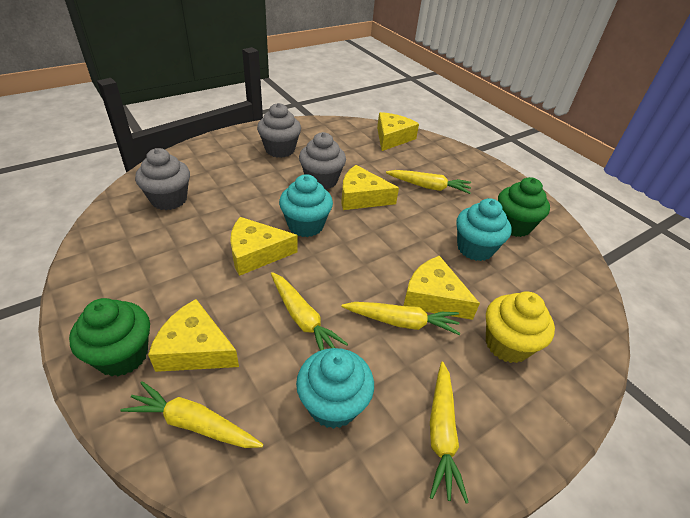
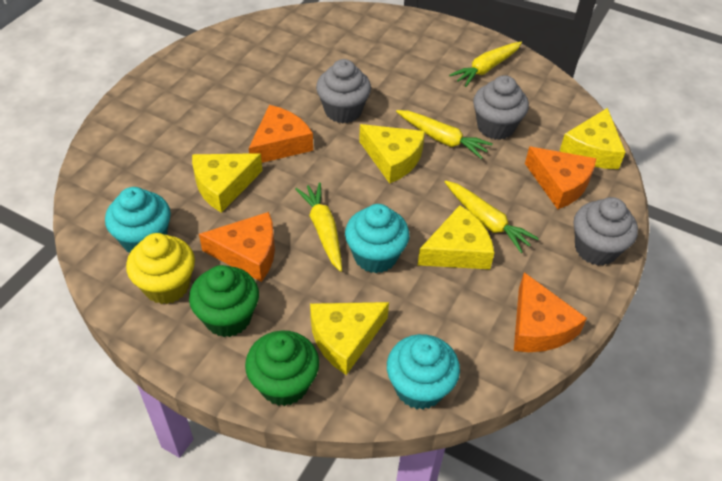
orange cheese: 0 -> 4
yellow carrot: 5 -> 4

